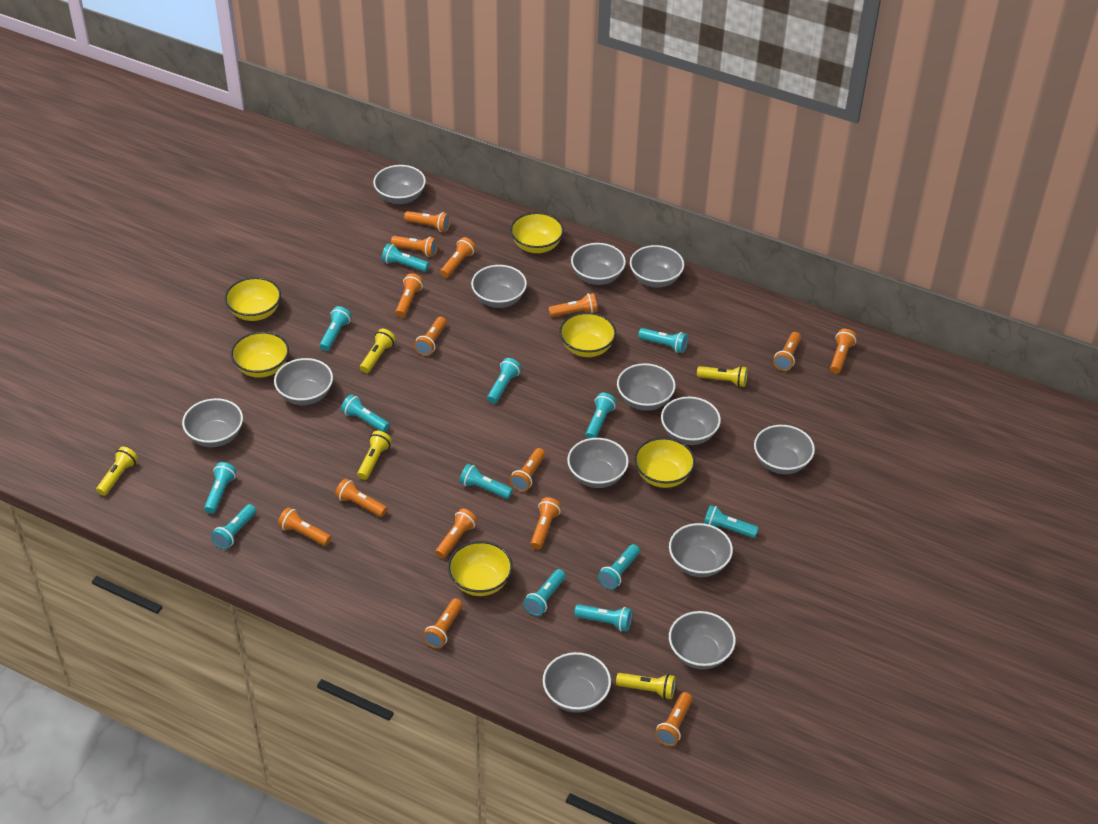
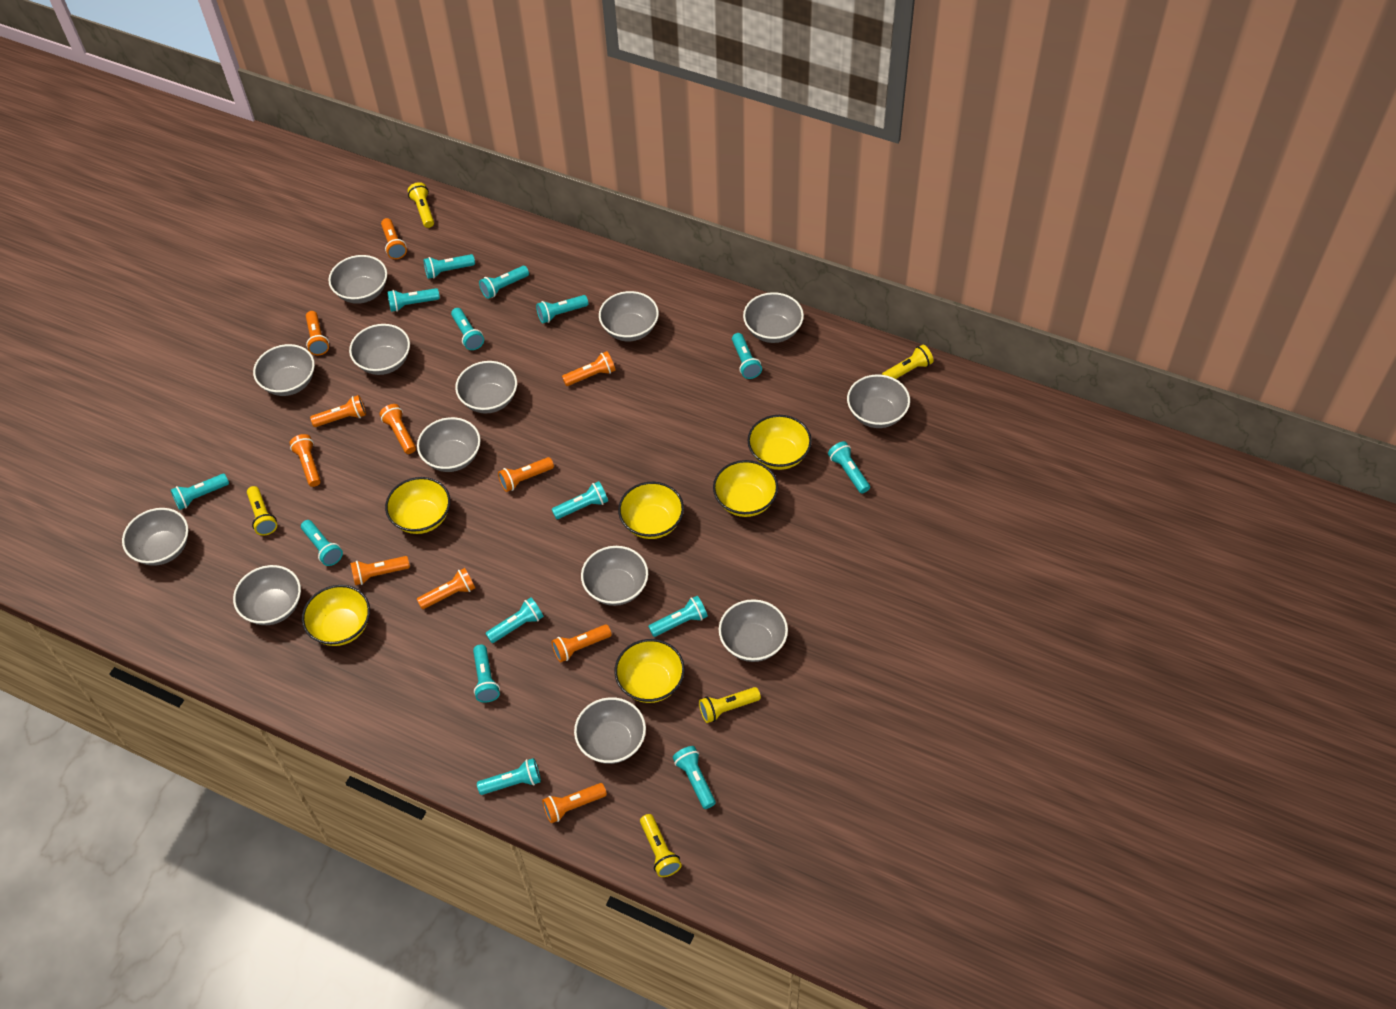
orange flashlight: 15 -> 11
turquoise flashlight: 13 -> 15

